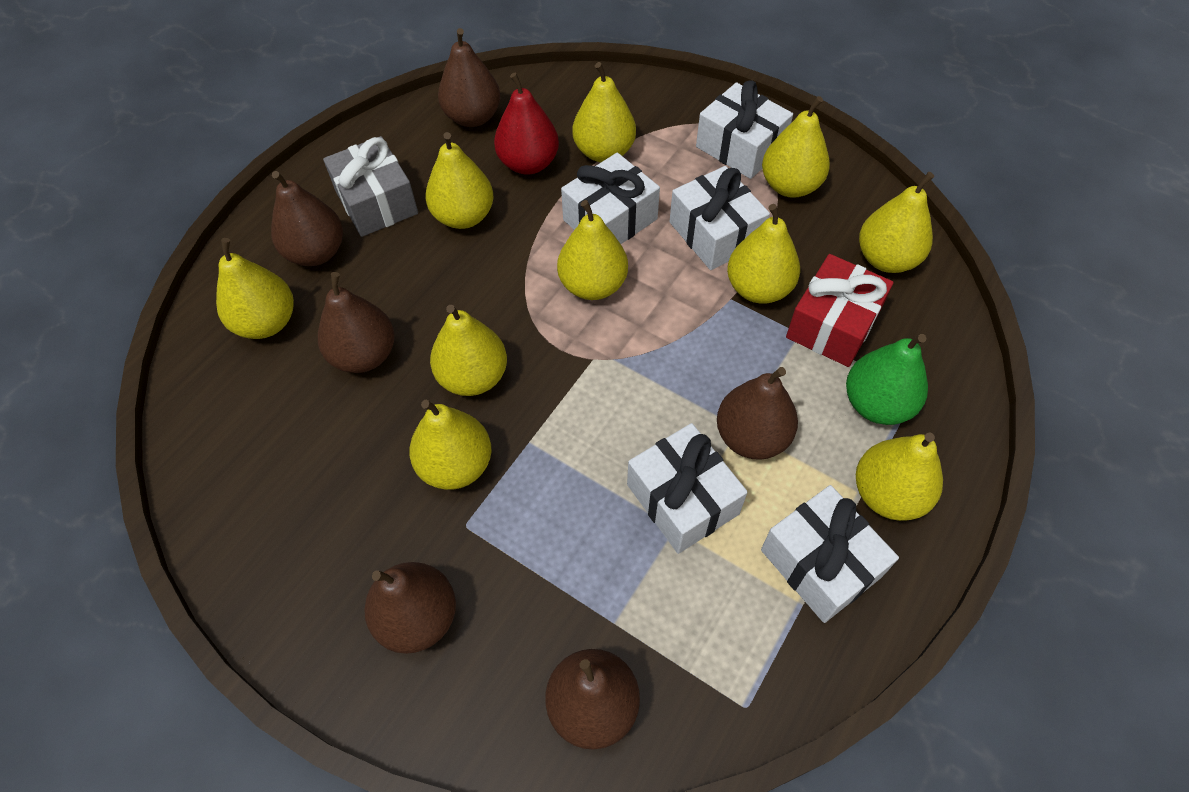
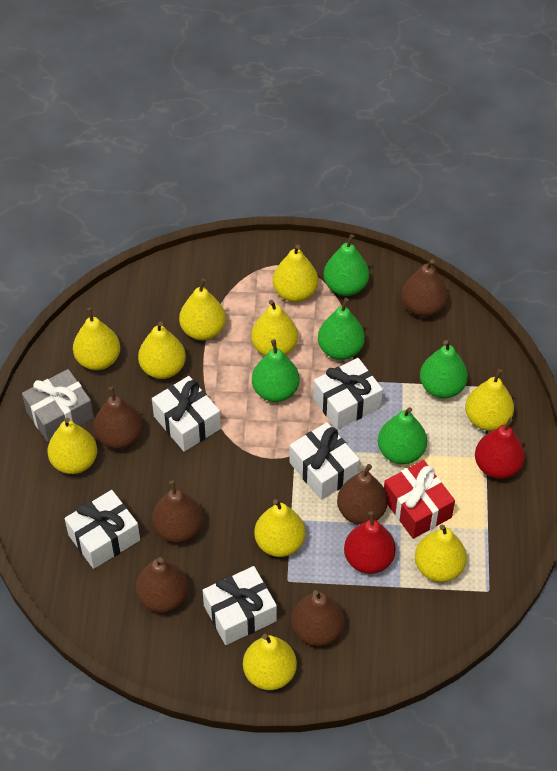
green pear: 1 -> 5
red pear: 1 -> 2

